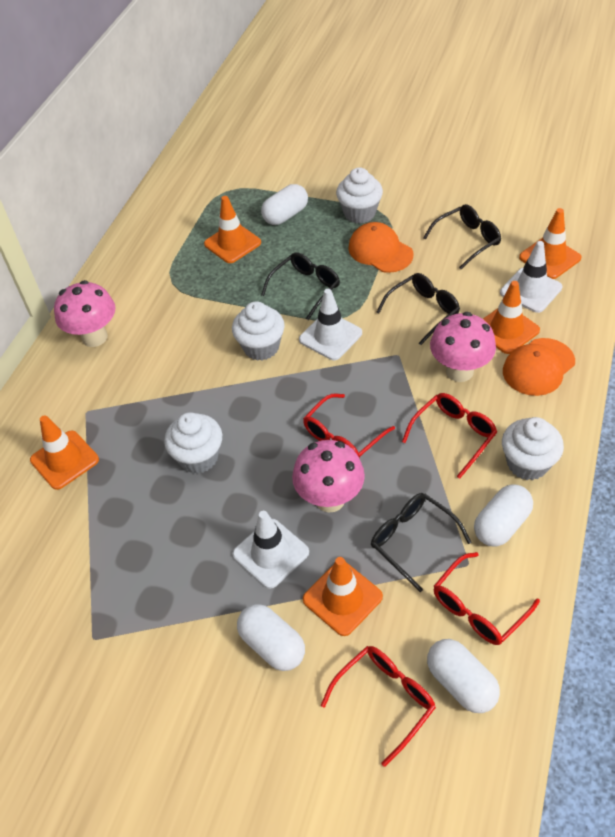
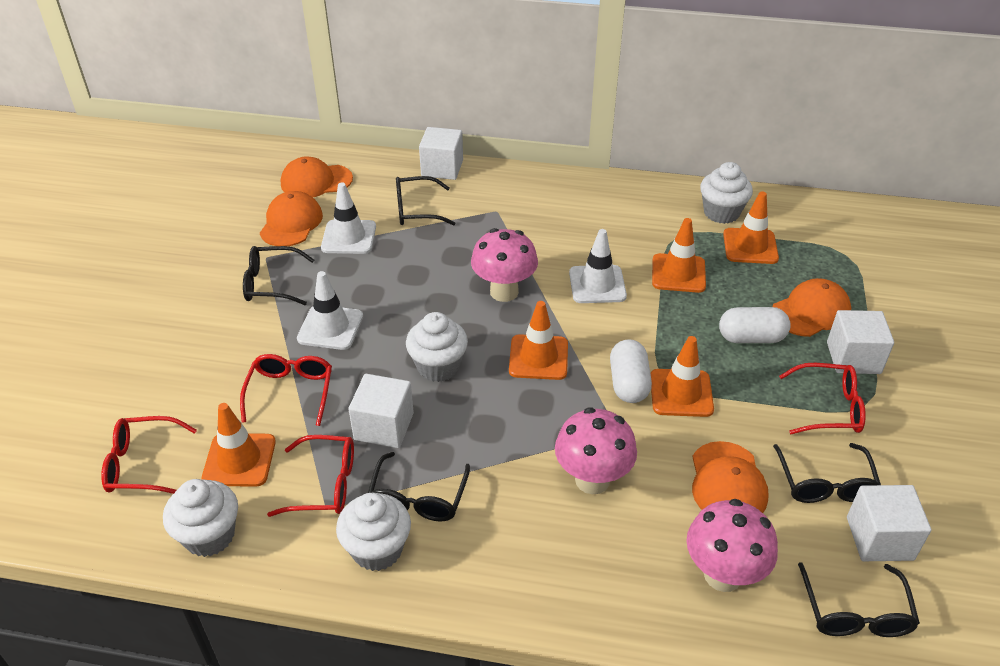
black glasses: 4 -> 5
orange cap: 2 -> 4
white capsule: 4 -> 2
white cube: 0 -> 4

